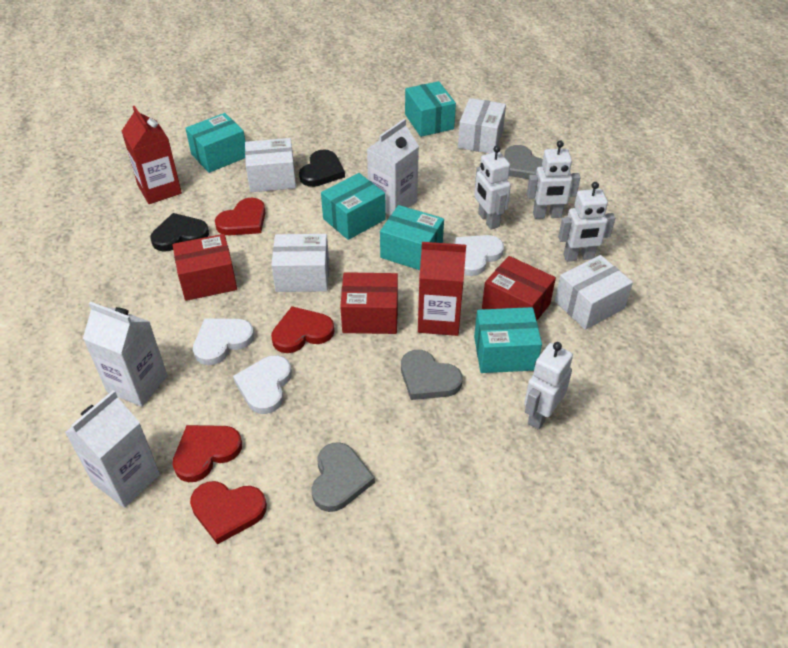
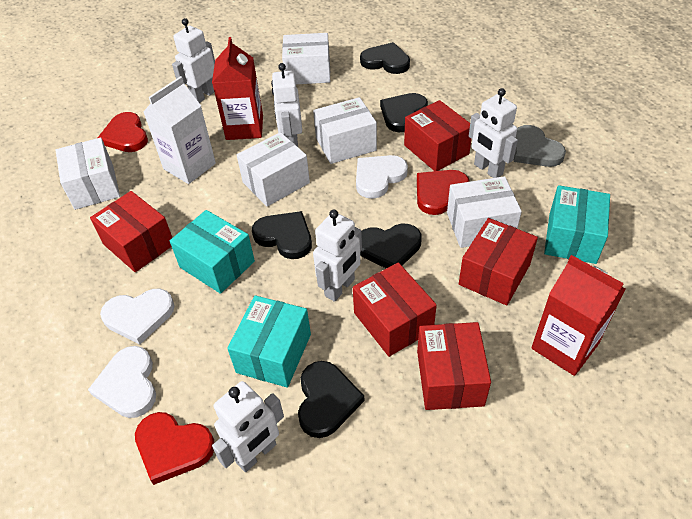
black heart: 2 -> 5
grey heart: 3 -> 1
red box: 3 -> 5
red heart: 4 -> 3
turquoise box: 5 -> 3
white box: 4 -> 5
white carton: 3 -> 1
white robot: 4 -> 5

